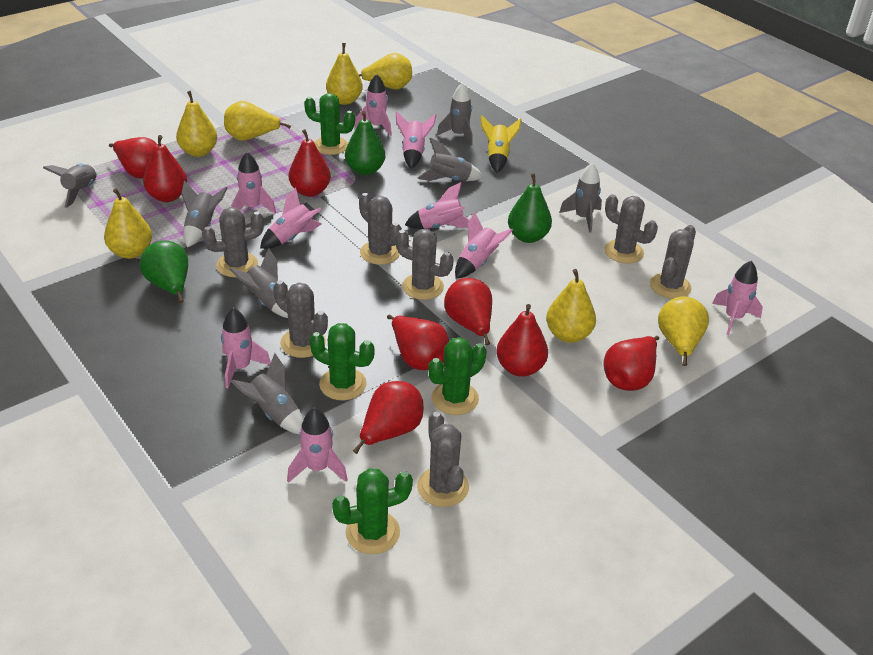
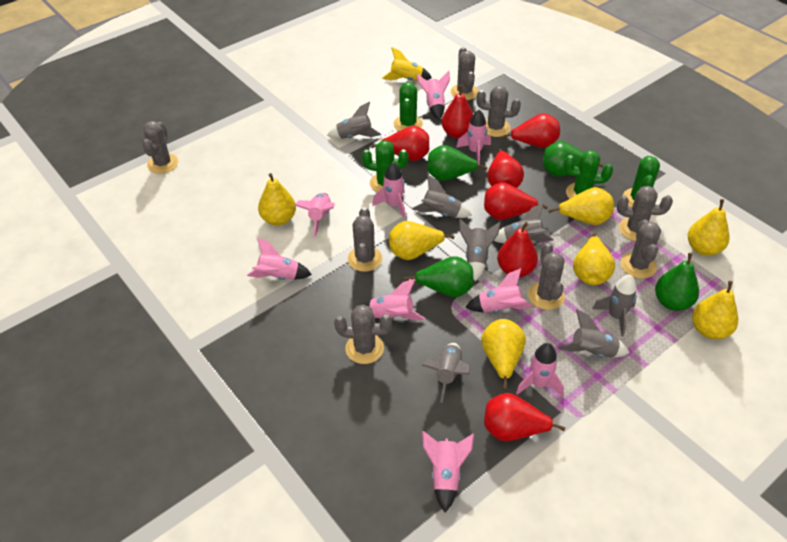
green pear: 3 -> 4
grey cactus: 7 -> 8
red pear: 8 -> 7

